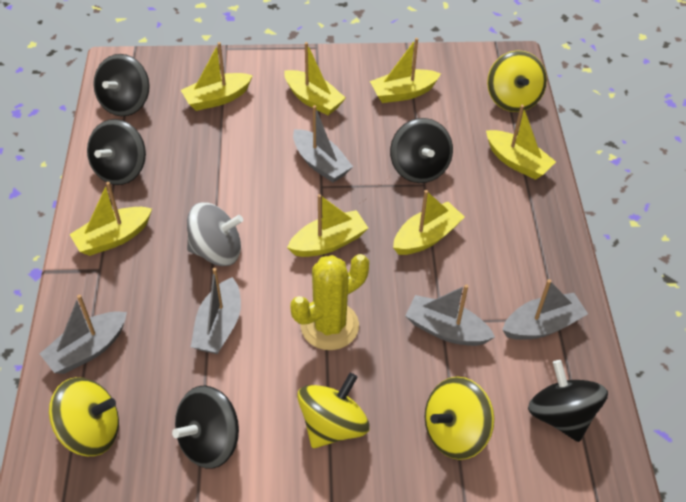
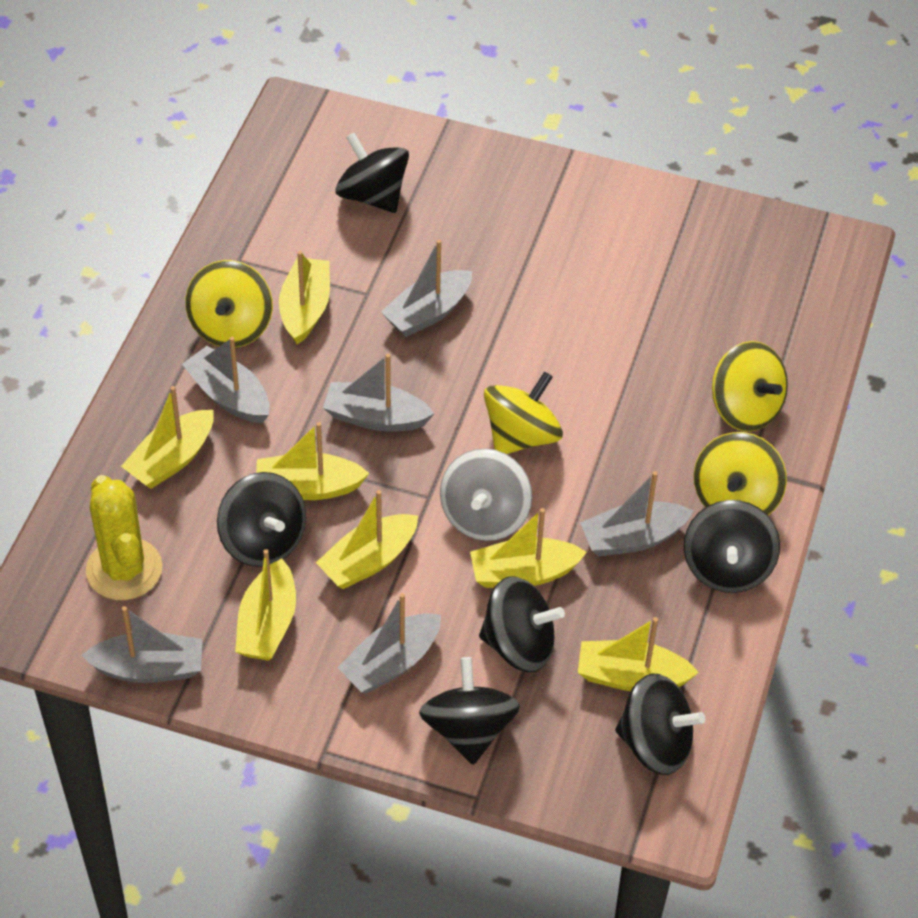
black spinning top: 5 -> 6
grey boat: 5 -> 6

